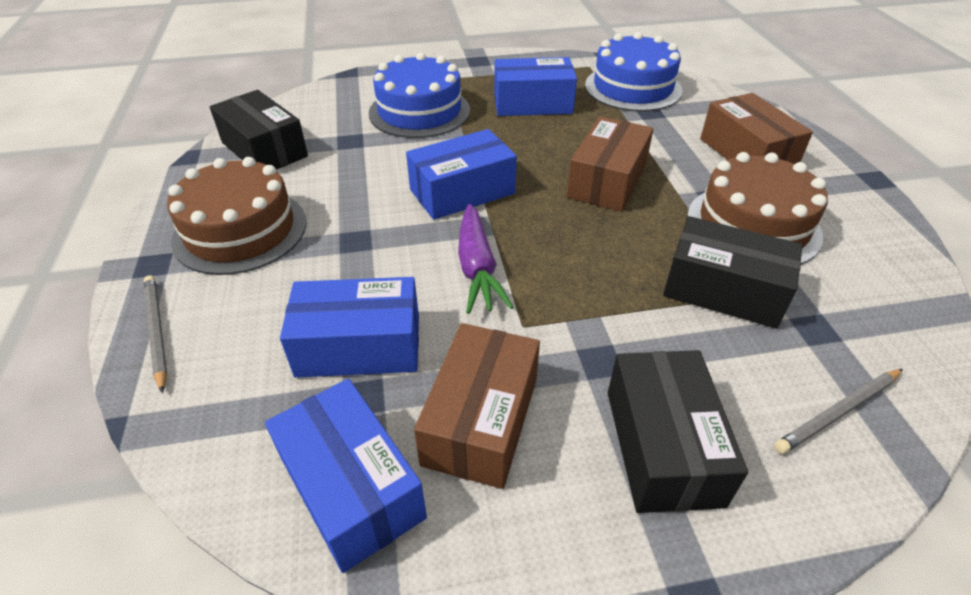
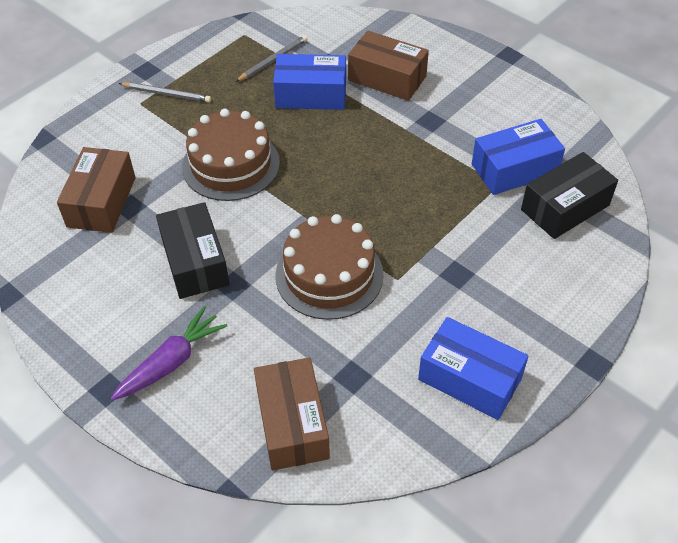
black box: 3 -> 2
blue box: 4 -> 3
blue cake: 2 -> 0

